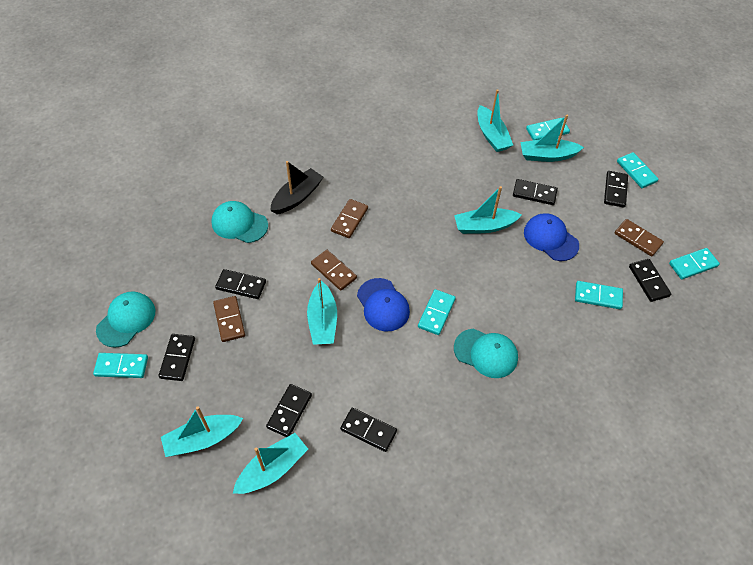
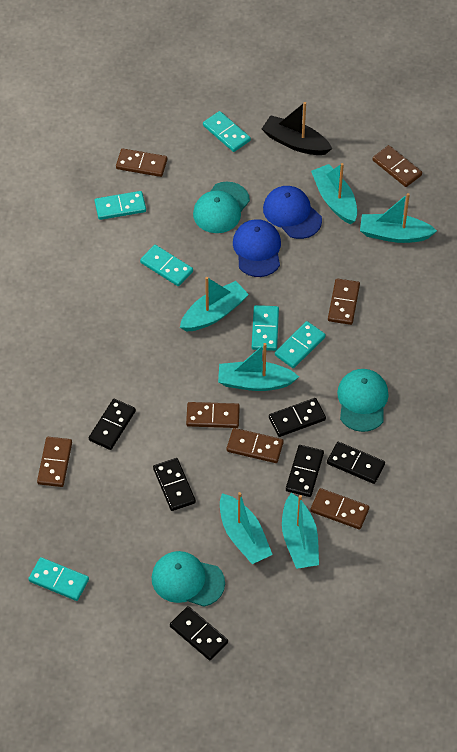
black domino: 7 -> 6
brown domino: 4 -> 7

